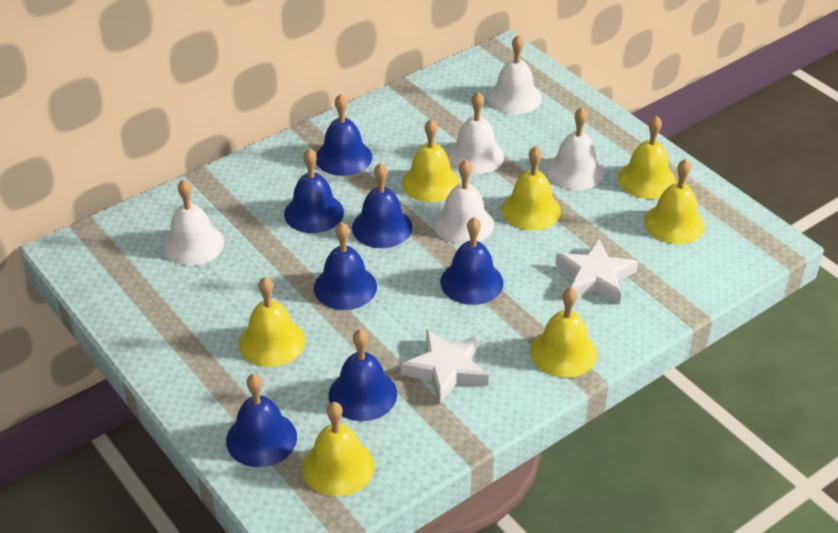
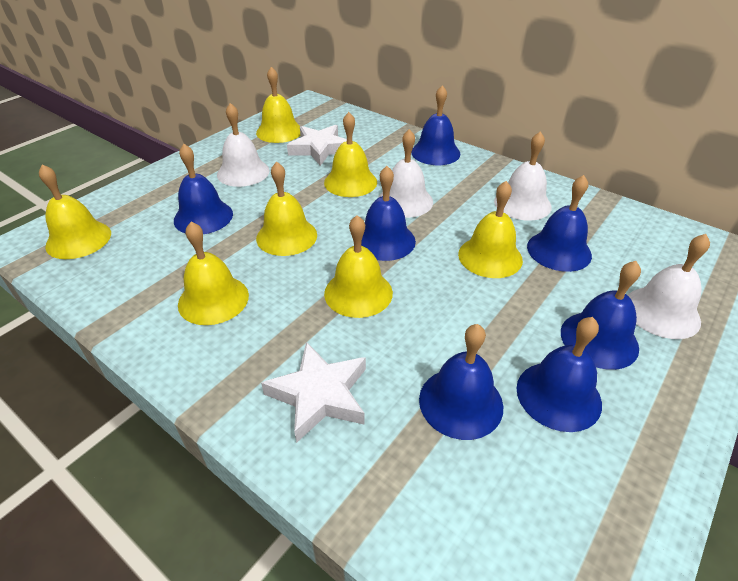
white bell: 5 -> 4

